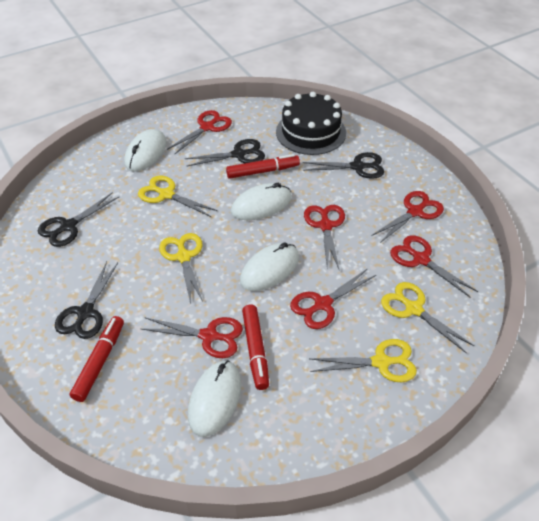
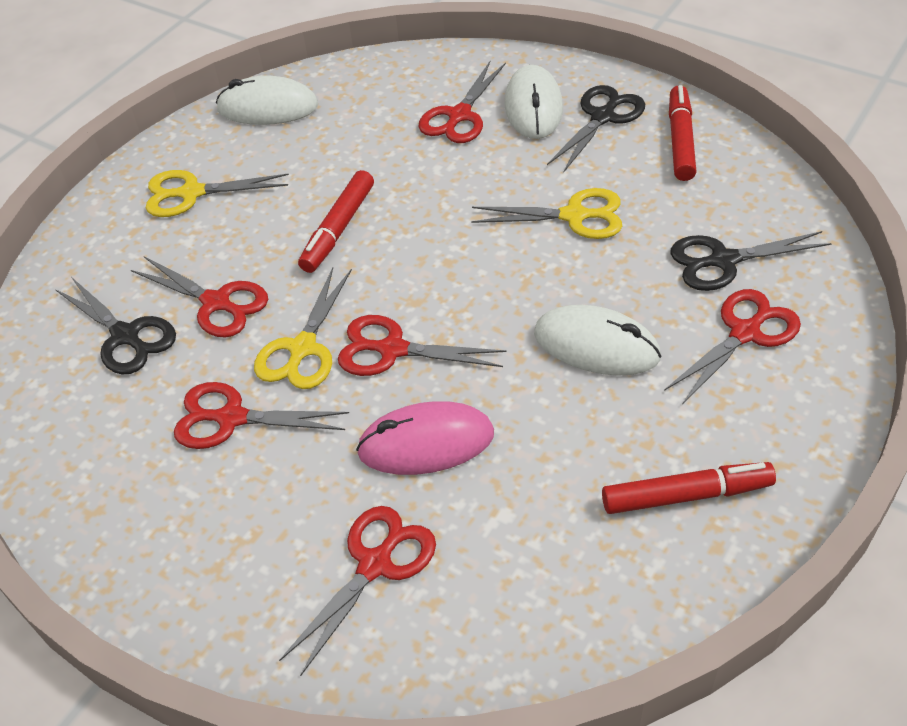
black cake: 1 -> 0
black scissors: 4 -> 3
pink mouse: 0 -> 1
white mouse: 4 -> 3
yellow scissors: 4 -> 3

